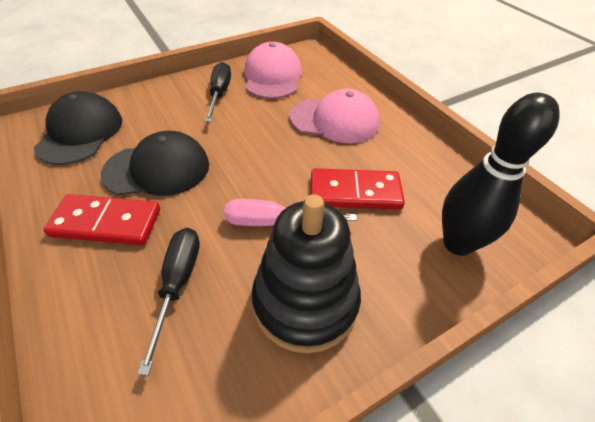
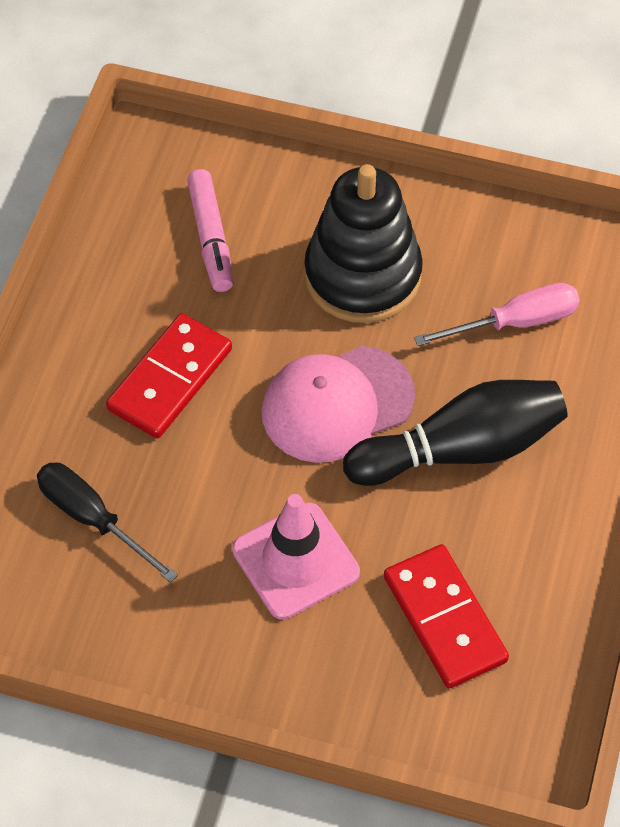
black cap: 2 -> 0
black screwdriver: 2 -> 1
pink cap: 2 -> 1
pink marker: 0 -> 1
pink traffic cone: 0 -> 1

